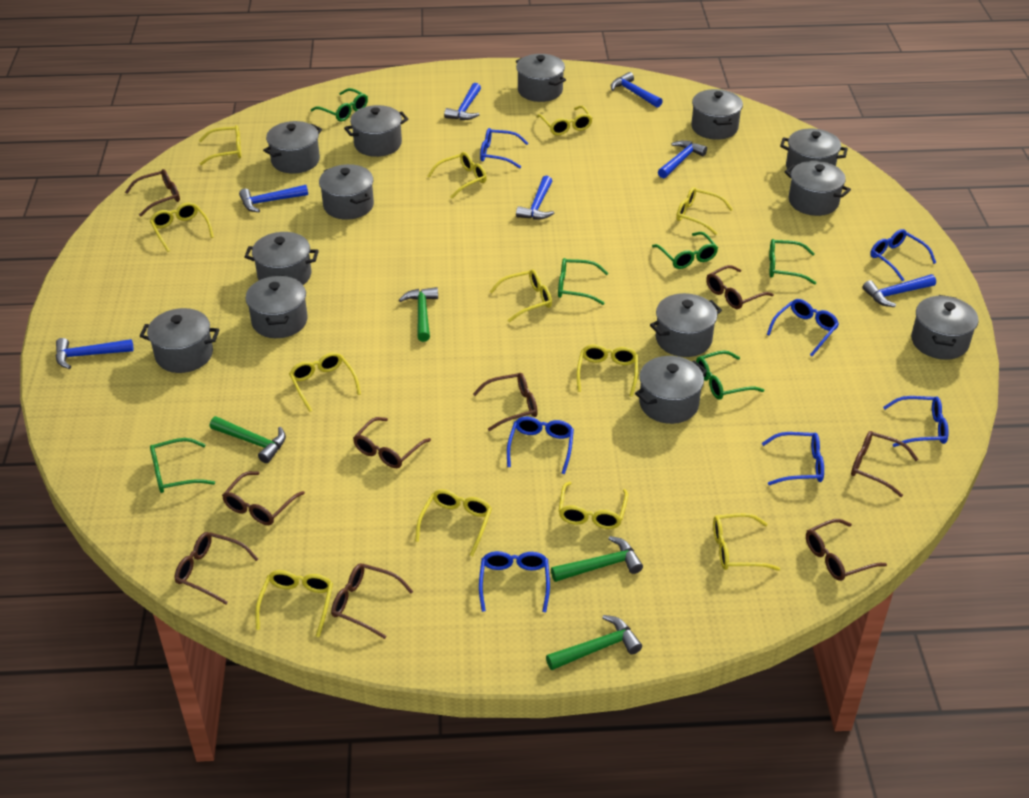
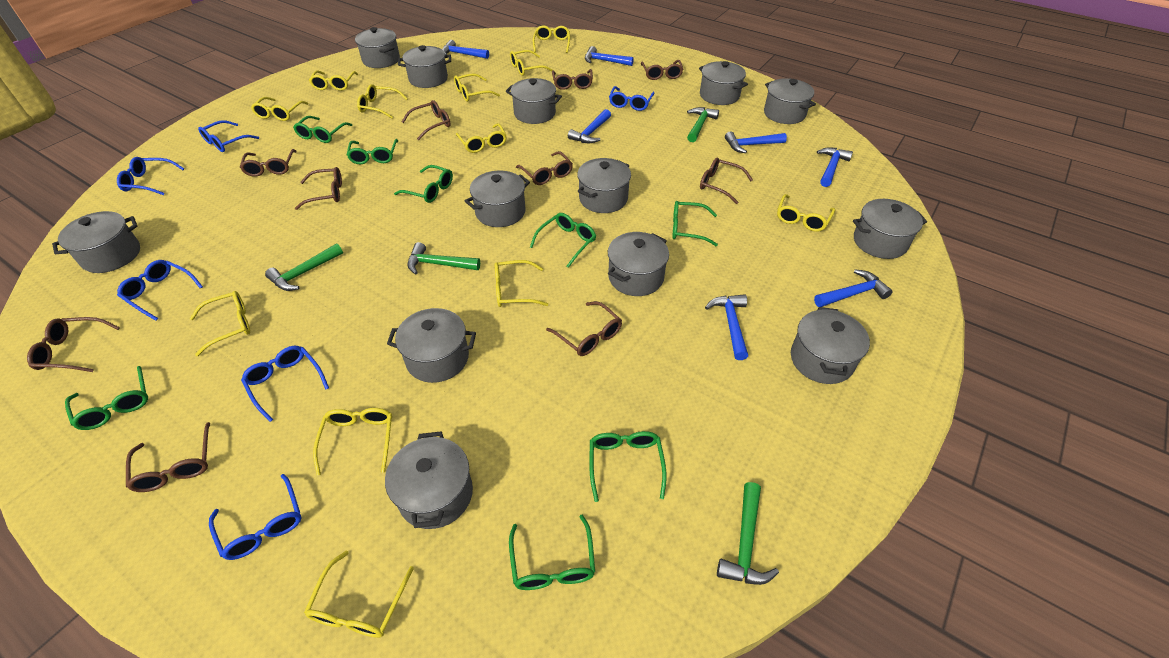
blue glasses: 7 -> 6
brown glasses: 9 -> 10
green glasses: 6 -> 8

